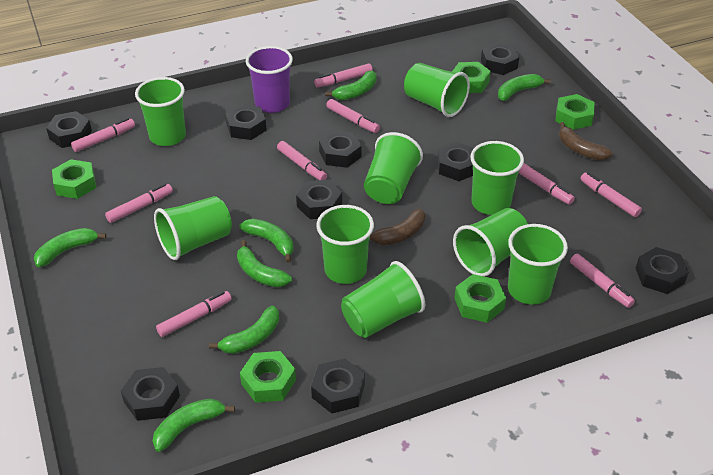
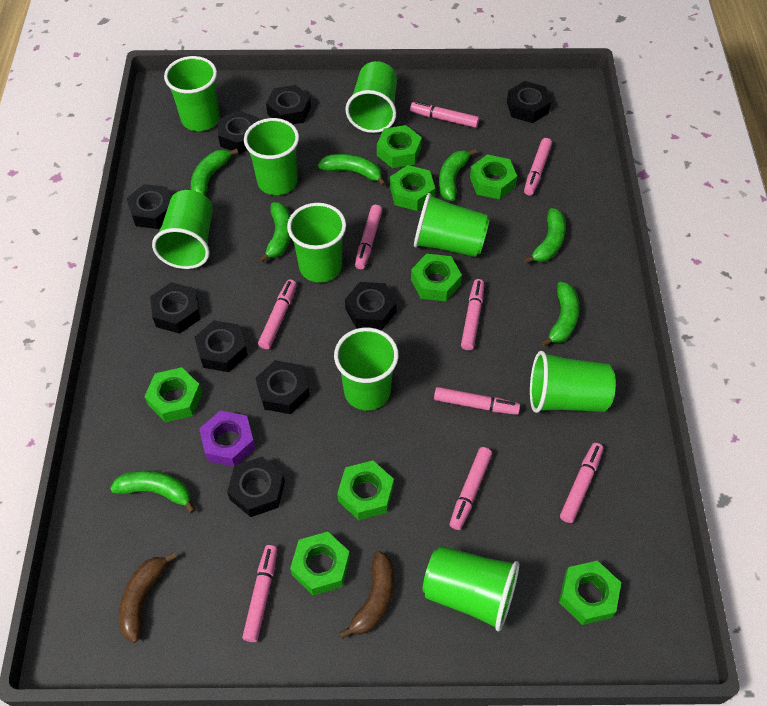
green nut: 5 -> 8
purple cup: 1 -> 0
purple nut: 0 -> 1

